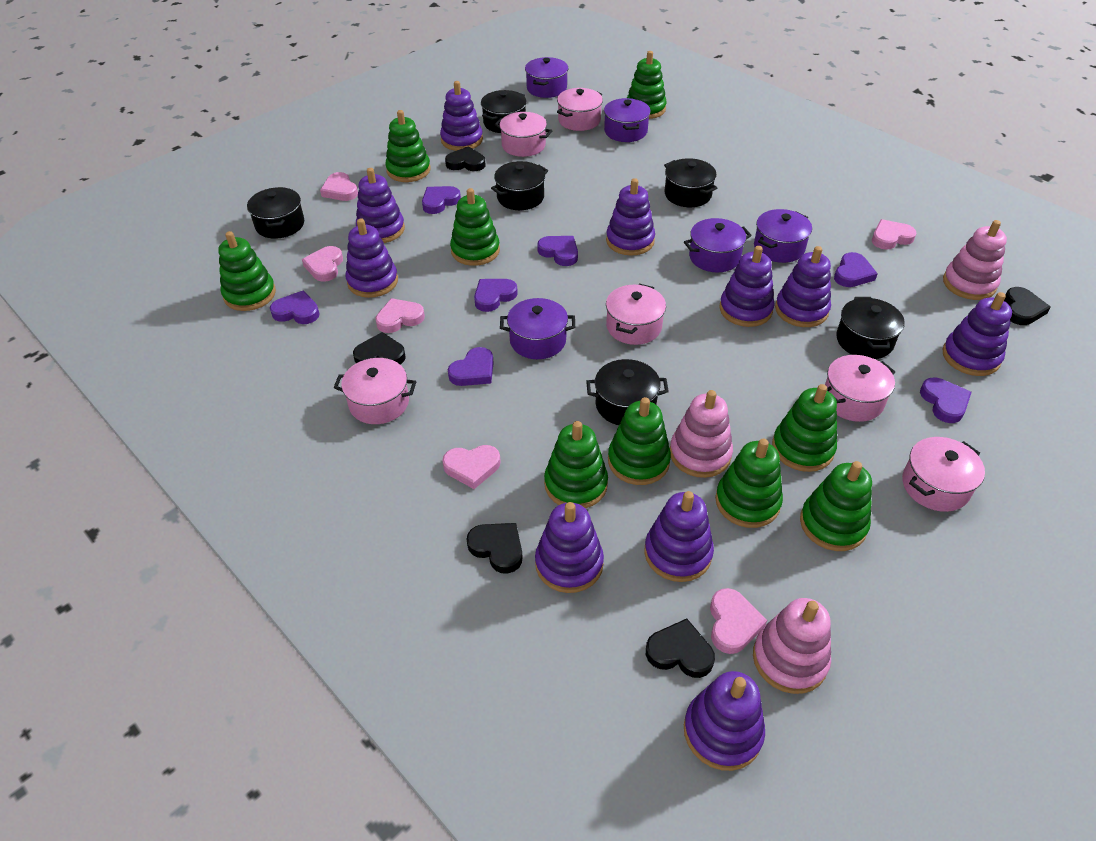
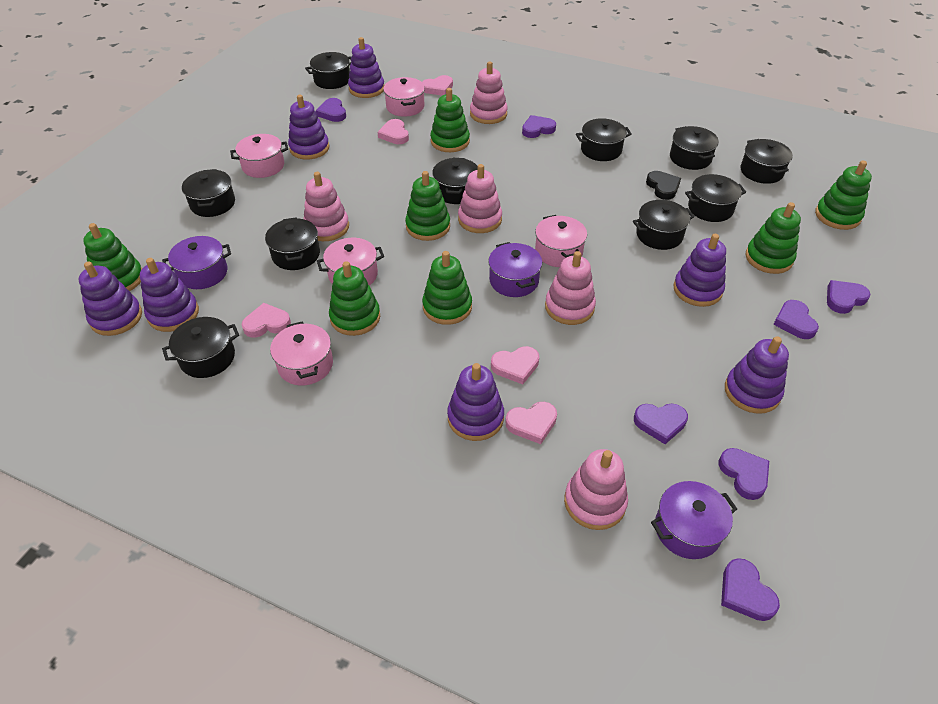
black heart: 5 -> 1
black pot: 6 -> 10
green stacking toy: 9 -> 7
pink heart: 6 -> 5
pink pot: 6 -> 5
pink stacking toy: 3 -> 5
purple pot: 5 -> 3
purple stacking toy: 10 -> 7

